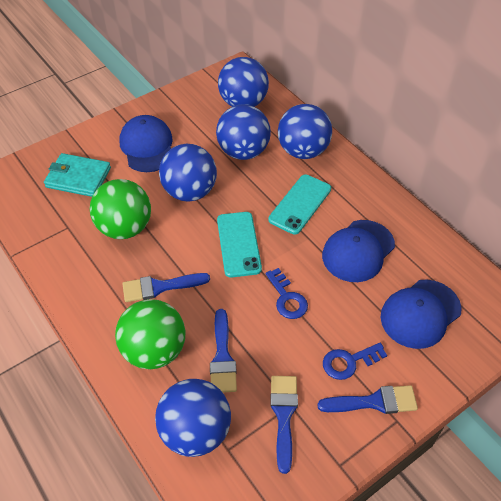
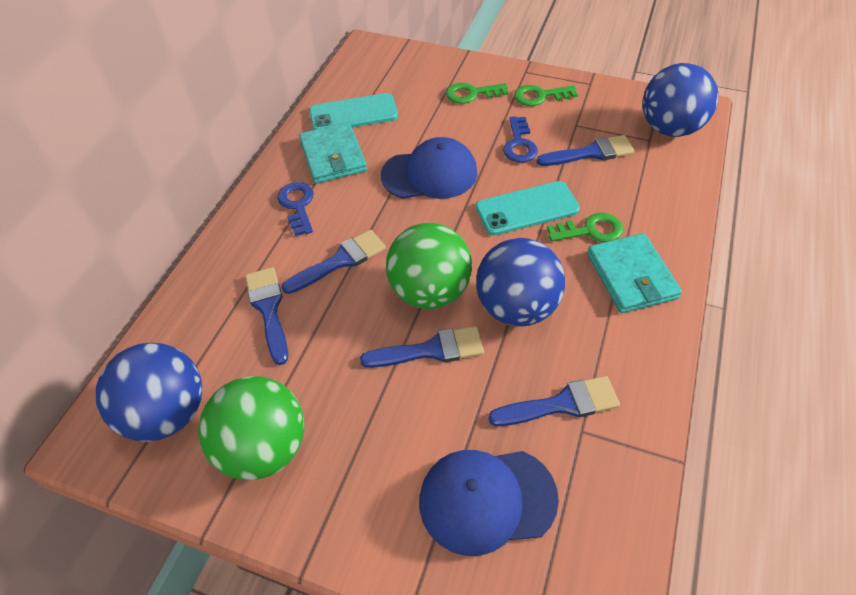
blue ball: 5 -> 3
blue brush: 4 -> 5
blue cap: 3 -> 2
green key: 0 -> 3
turquoise wallet: 1 -> 2

